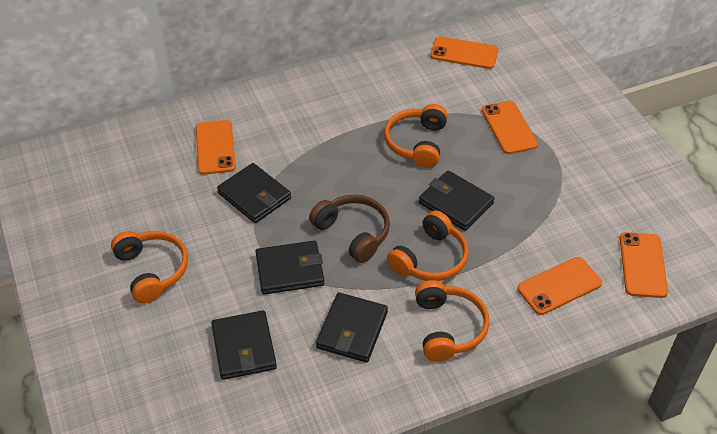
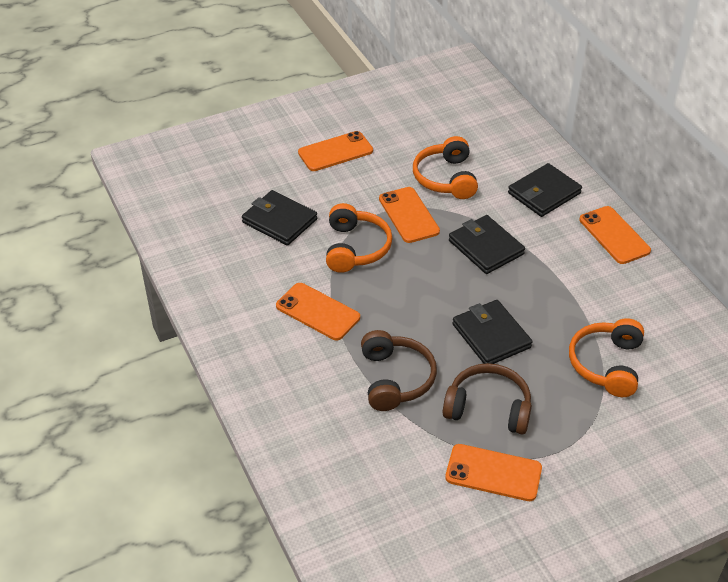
black wallet: 5 -> 4
brown headphones: 1 -> 2
orange headphones: 4 -> 3

